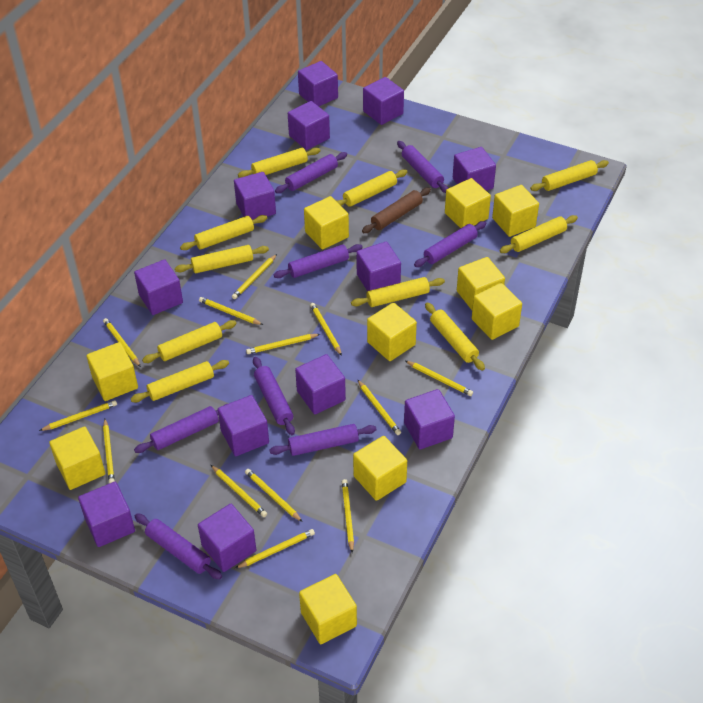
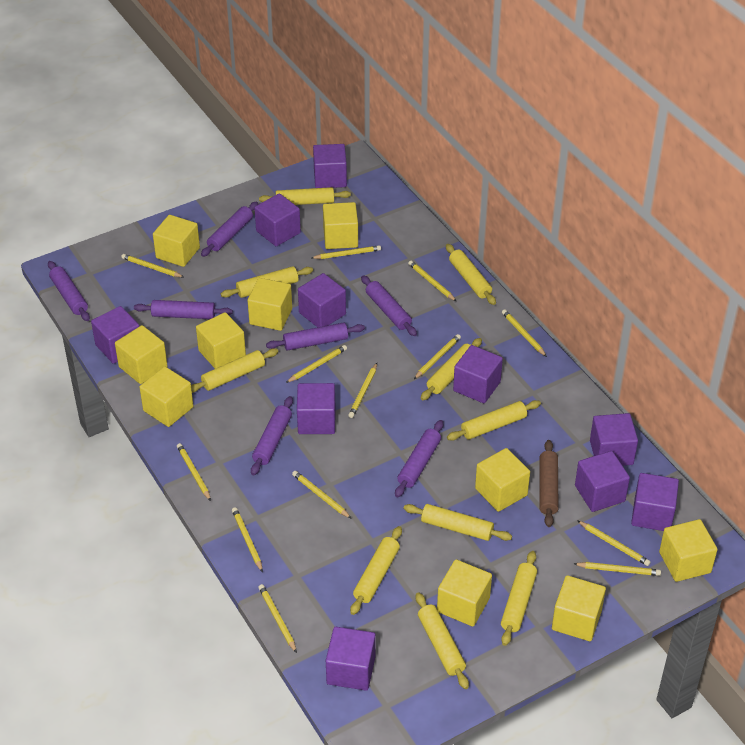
purple cube: 12 -> 10
purple rolling pin: 8 -> 7

